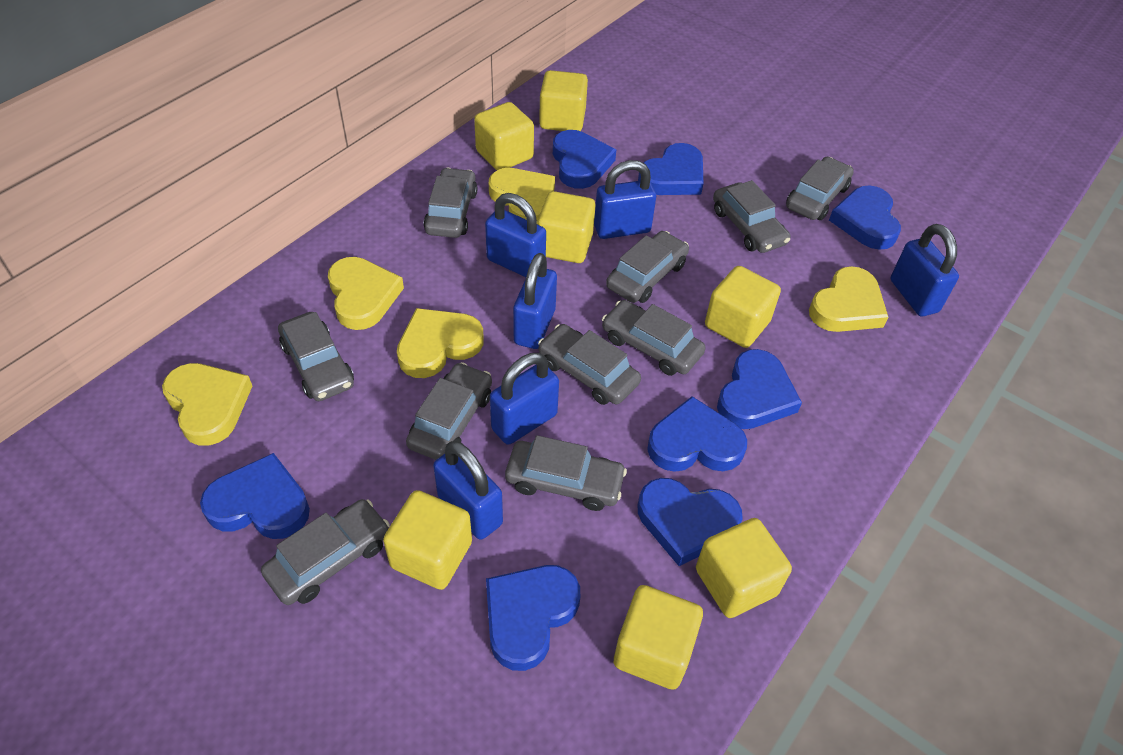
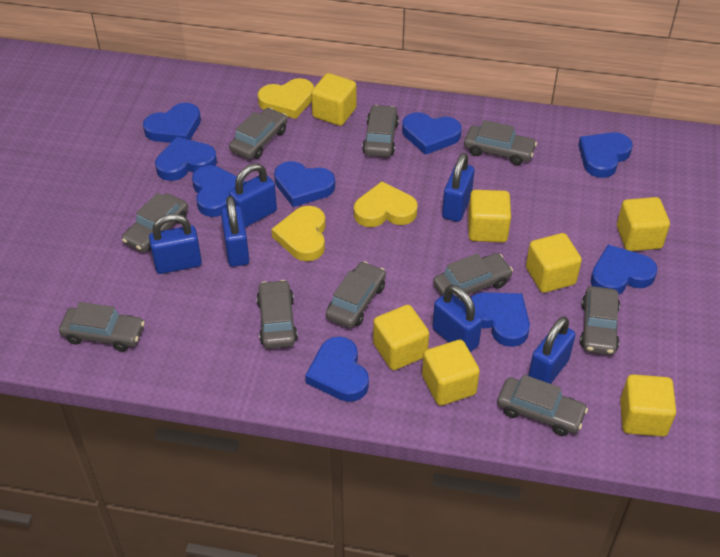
blue heart: 8 -> 9
yellow heart: 5 -> 3

